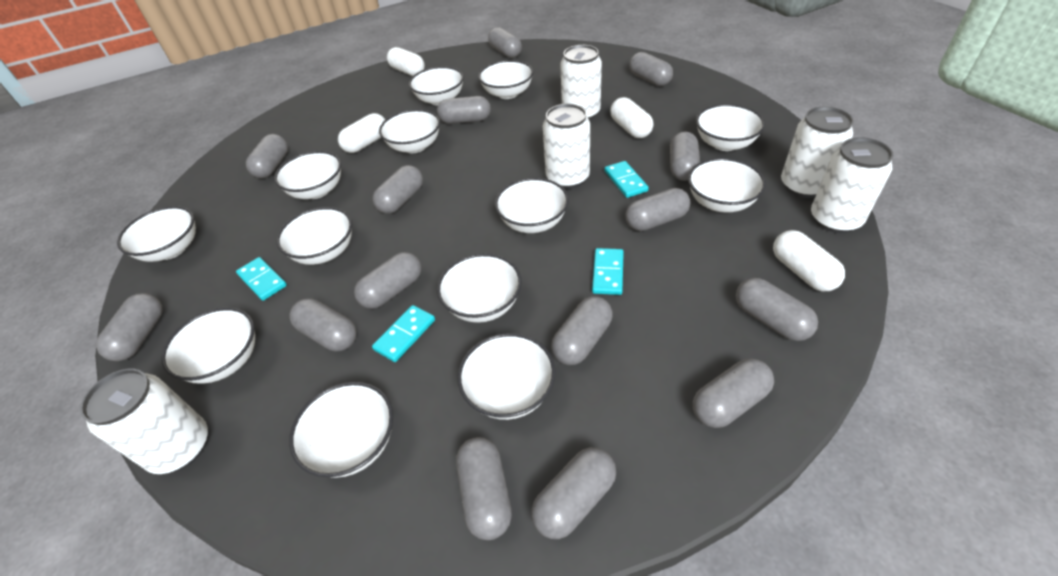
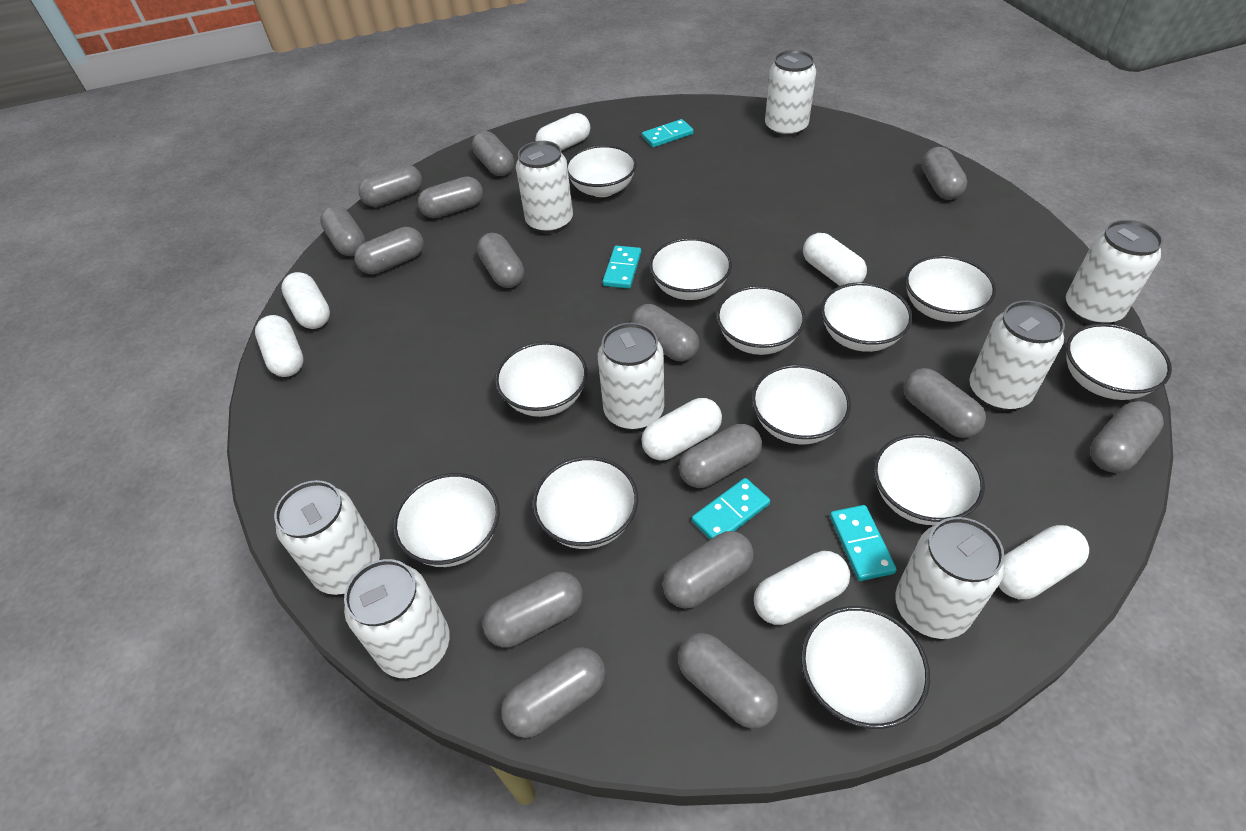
white bowl: 13 -> 12
white can: 5 -> 8
white capsule: 4 -> 7

